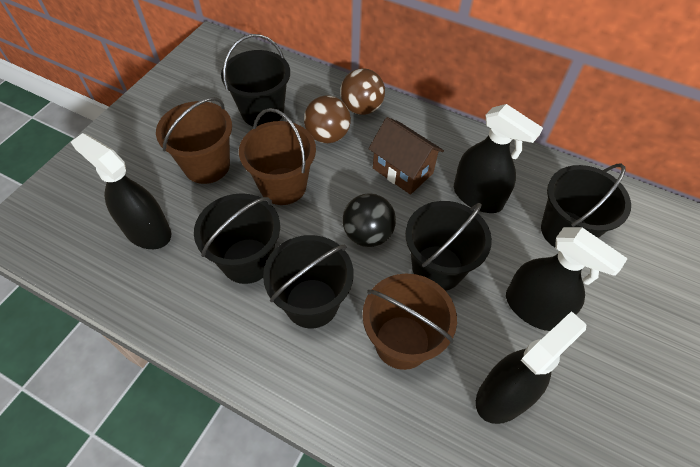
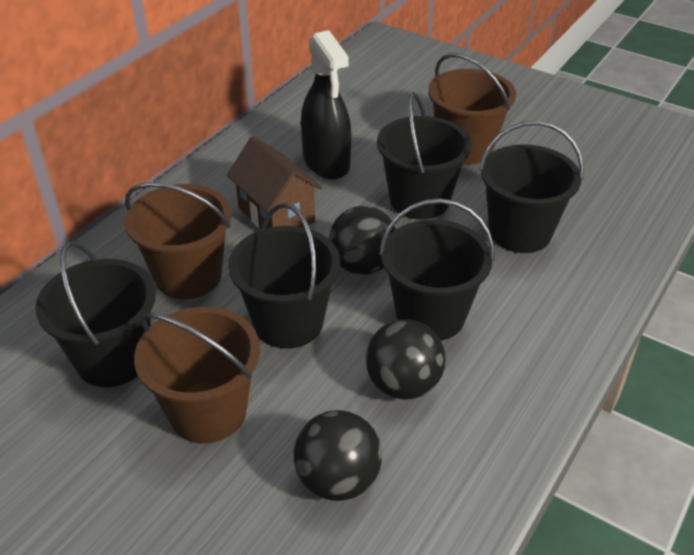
black ball: 1 -> 3
black spray bottle: 4 -> 1
brown ball: 2 -> 0

